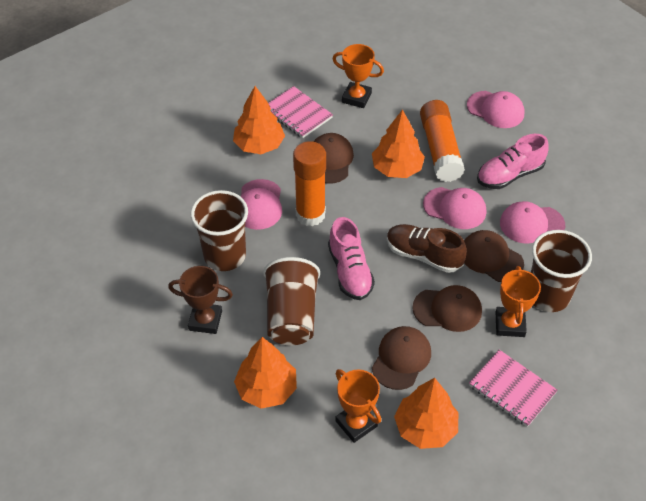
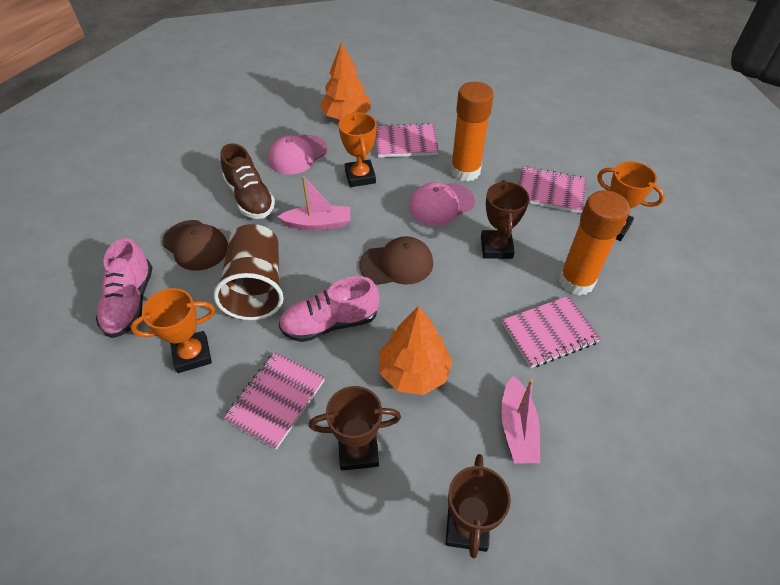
brown cap: 4 -> 2
brown cup: 3 -> 1
brown trophy: 1 -> 3
orange tree: 4 -> 2
pink boat: 0 -> 2
pink cap: 4 -> 2
pink notebook: 2 -> 4

